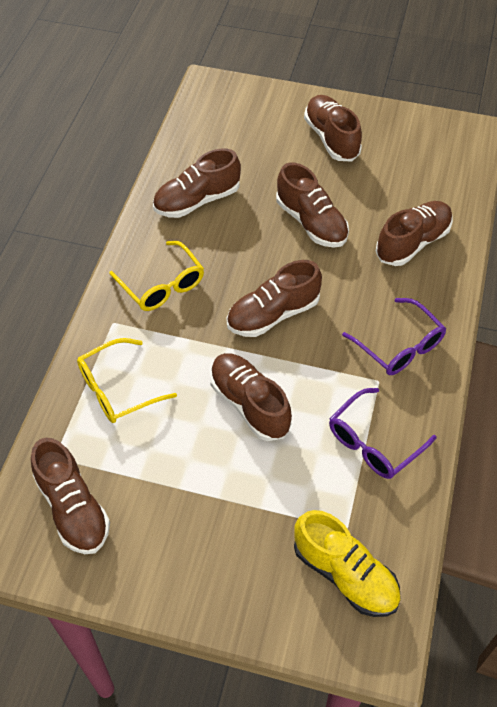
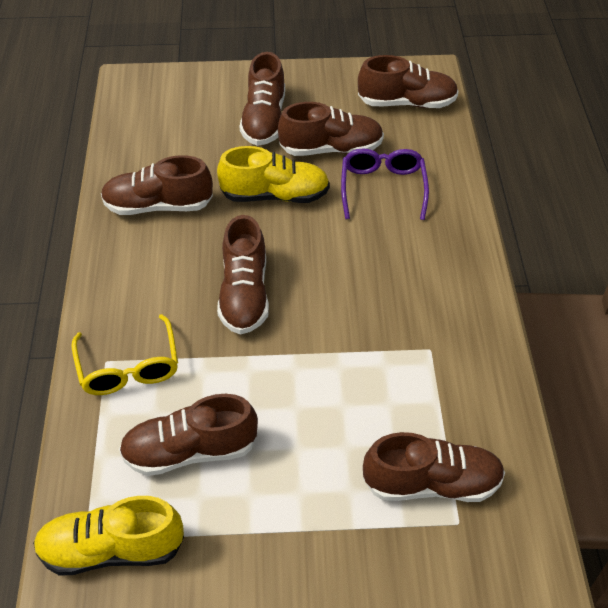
purple glasses: 2 -> 1
yellow glasses: 2 -> 1
yellow shoe: 1 -> 2

